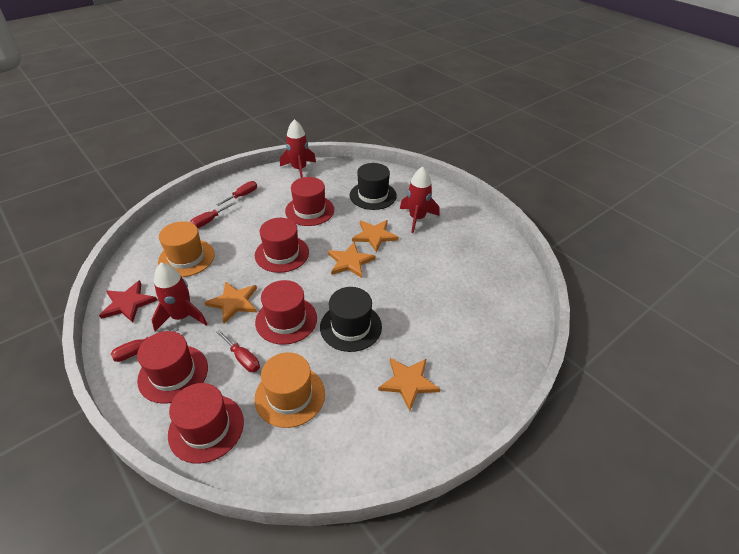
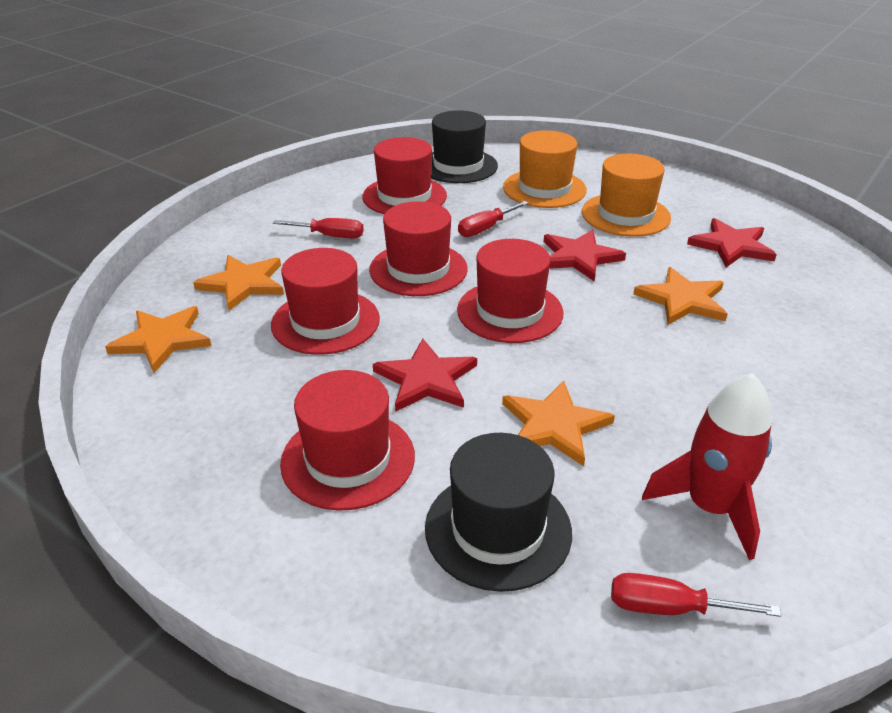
red rocket: 3 -> 1
red screwdriver: 4 -> 3
red star: 1 -> 3

